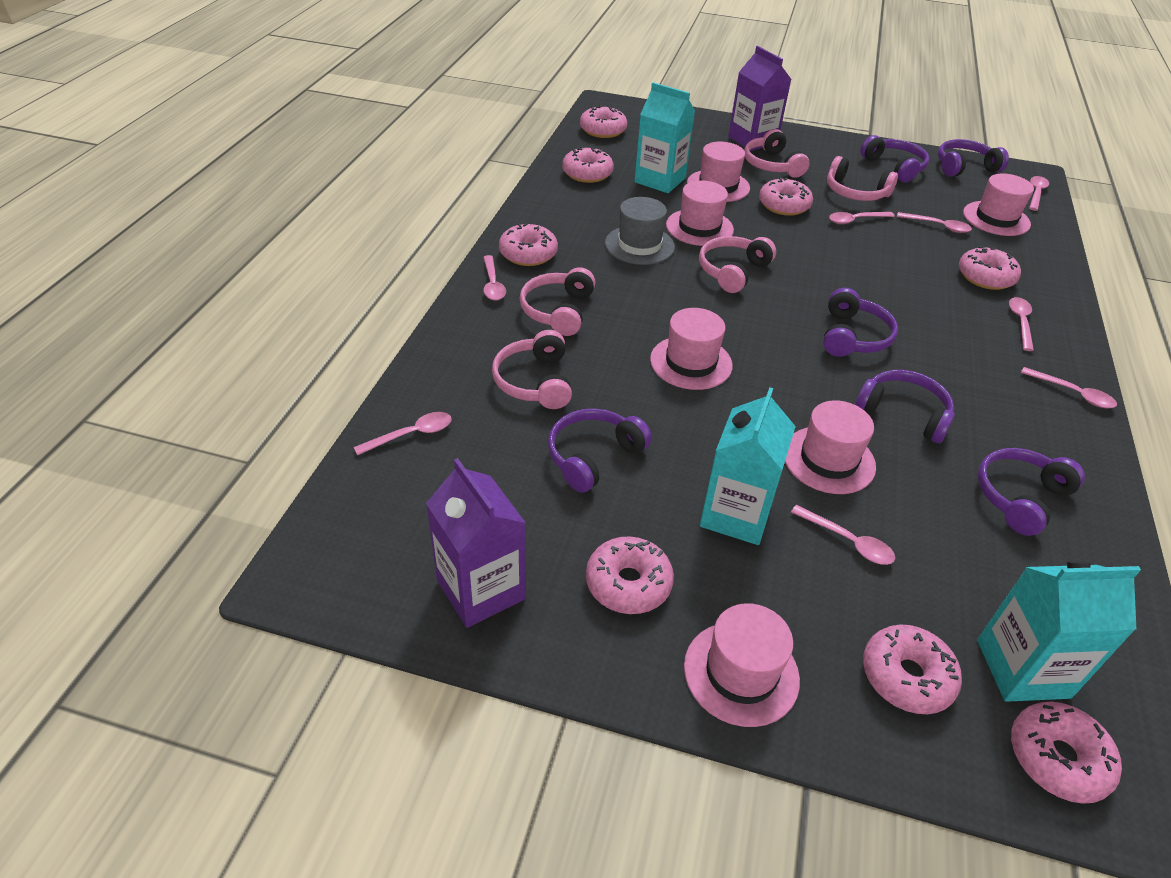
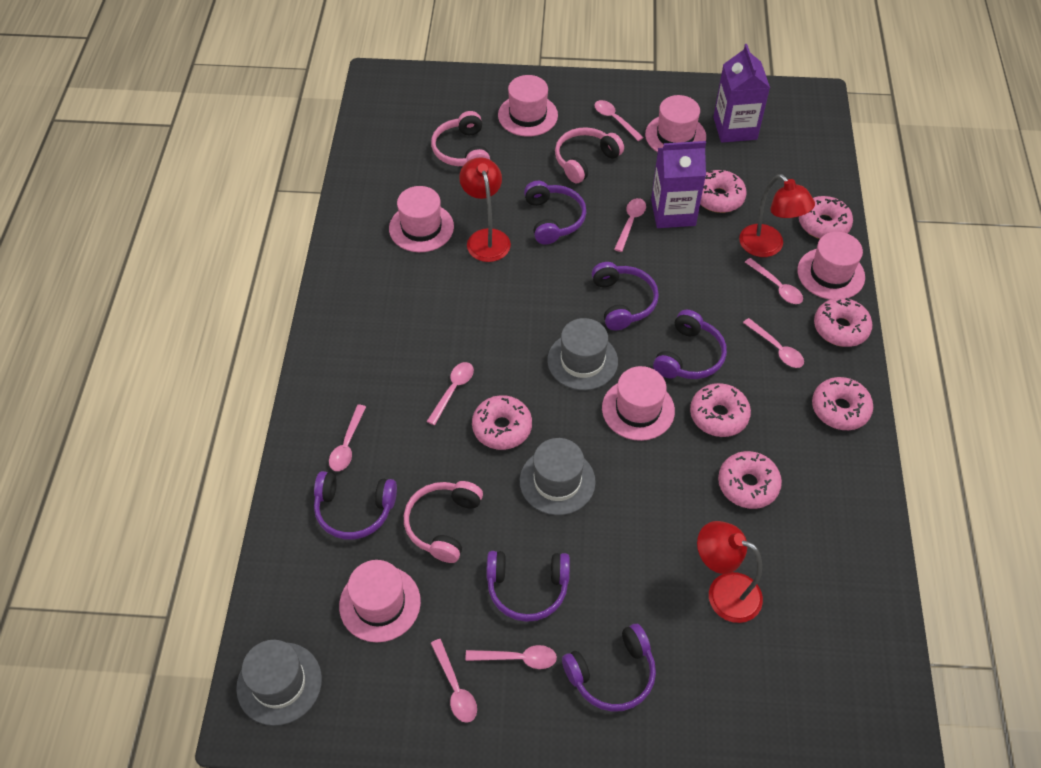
grey hat: 1 -> 3
pink donut: 8 -> 7
pink headphones: 5 -> 3
red lamp: 0 -> 3
turquoise carton: 3 -> 0

